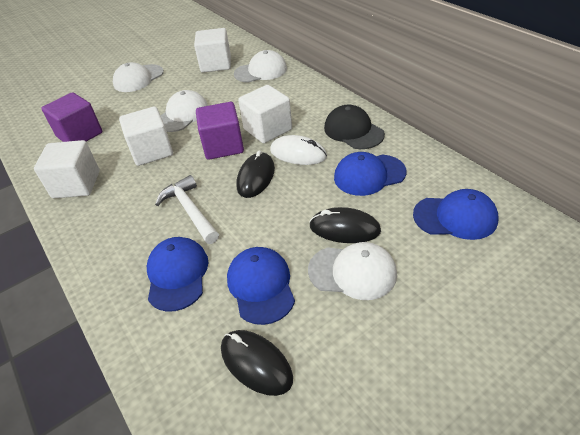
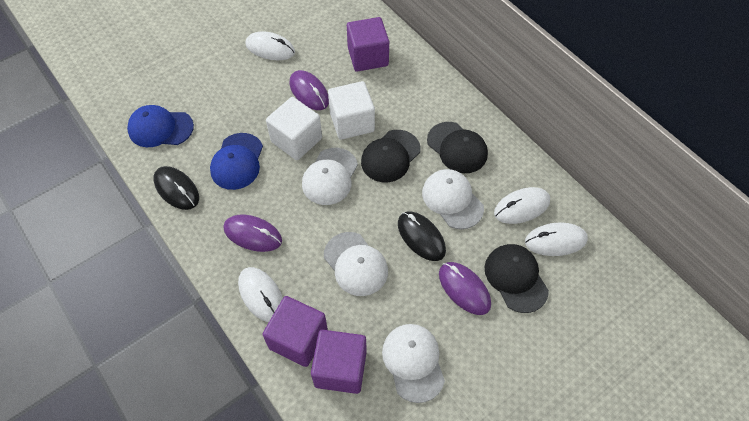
black cap: 1 -> 3
black mouse: 3 -> 2
blue cap: 4 -> 2
purple cube: 2 -> 3
purple mouse: 0 -> 3
white cube: 4 -> 2
white hammer: 1 -> 0
white mouse: 1 -> 4

